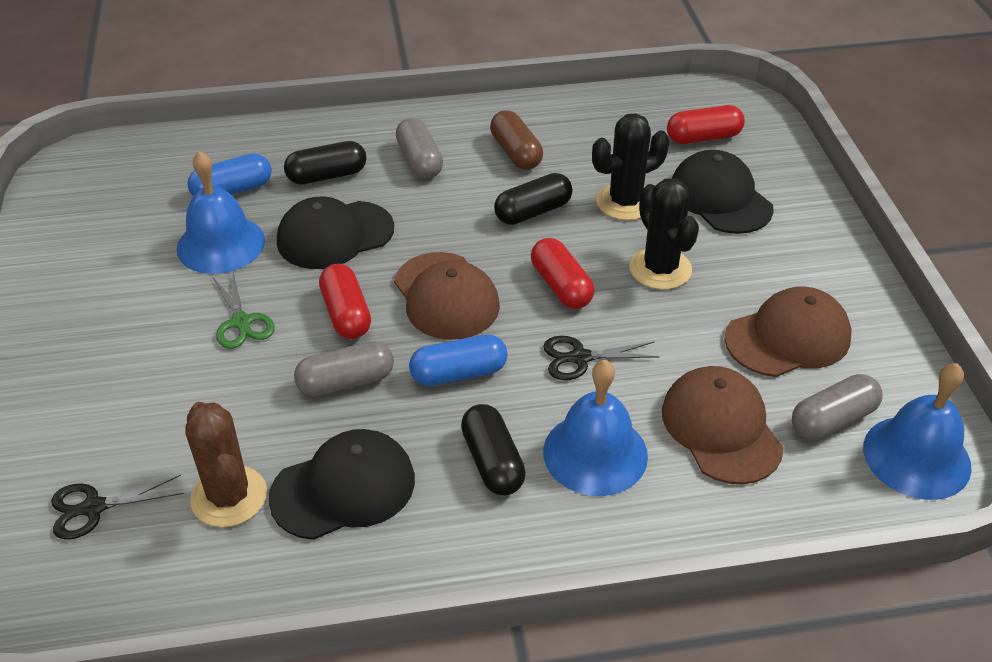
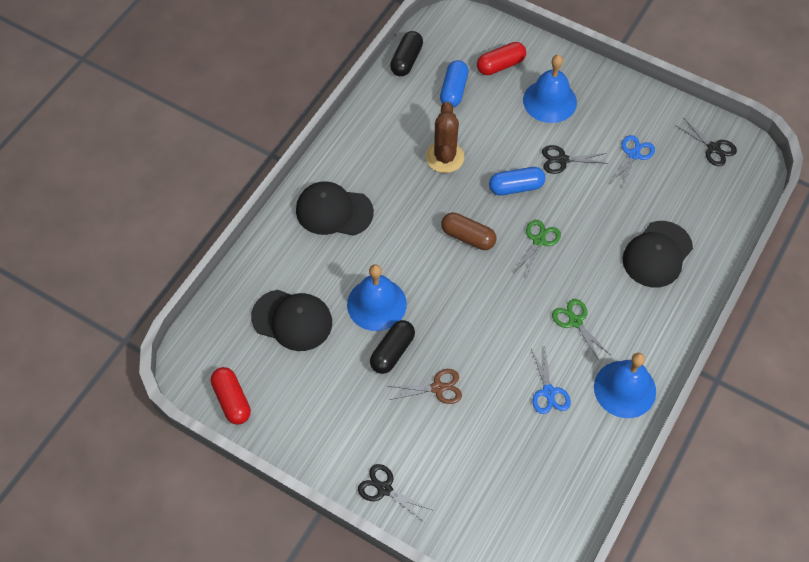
black cactus: 2 -> 0
black capsule: 3 -> 2
black scissors: 2 -> 3
blue scissors: 0 -> 2
brown cap: 3 -> 0
brown scissors: 0 -> 1
green scissors: 1 -> 2
grey capsule: 3 -> 0
red capsule: 3 -> 2

